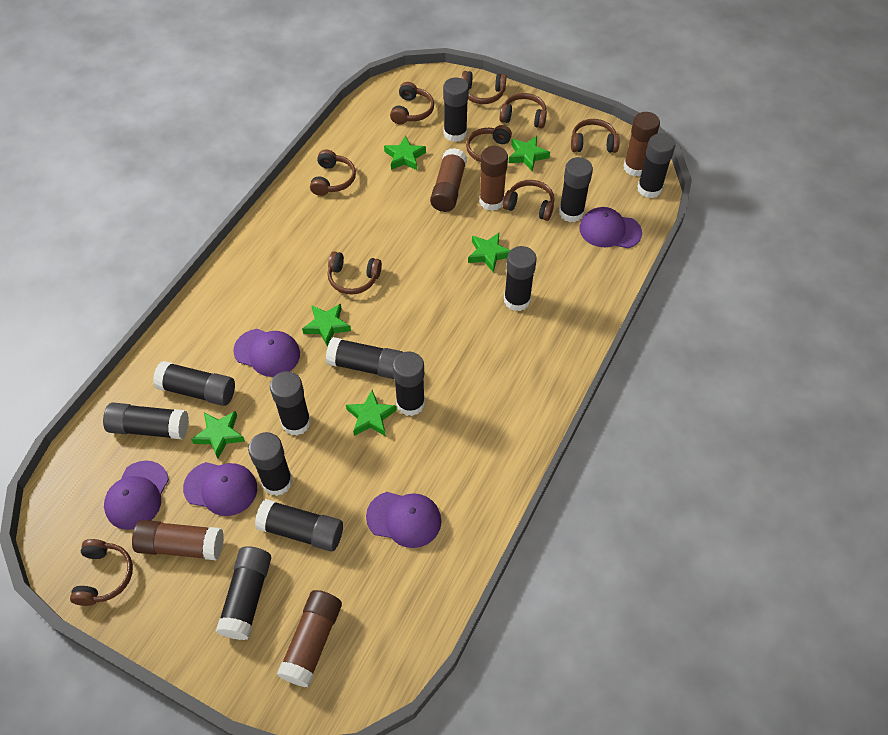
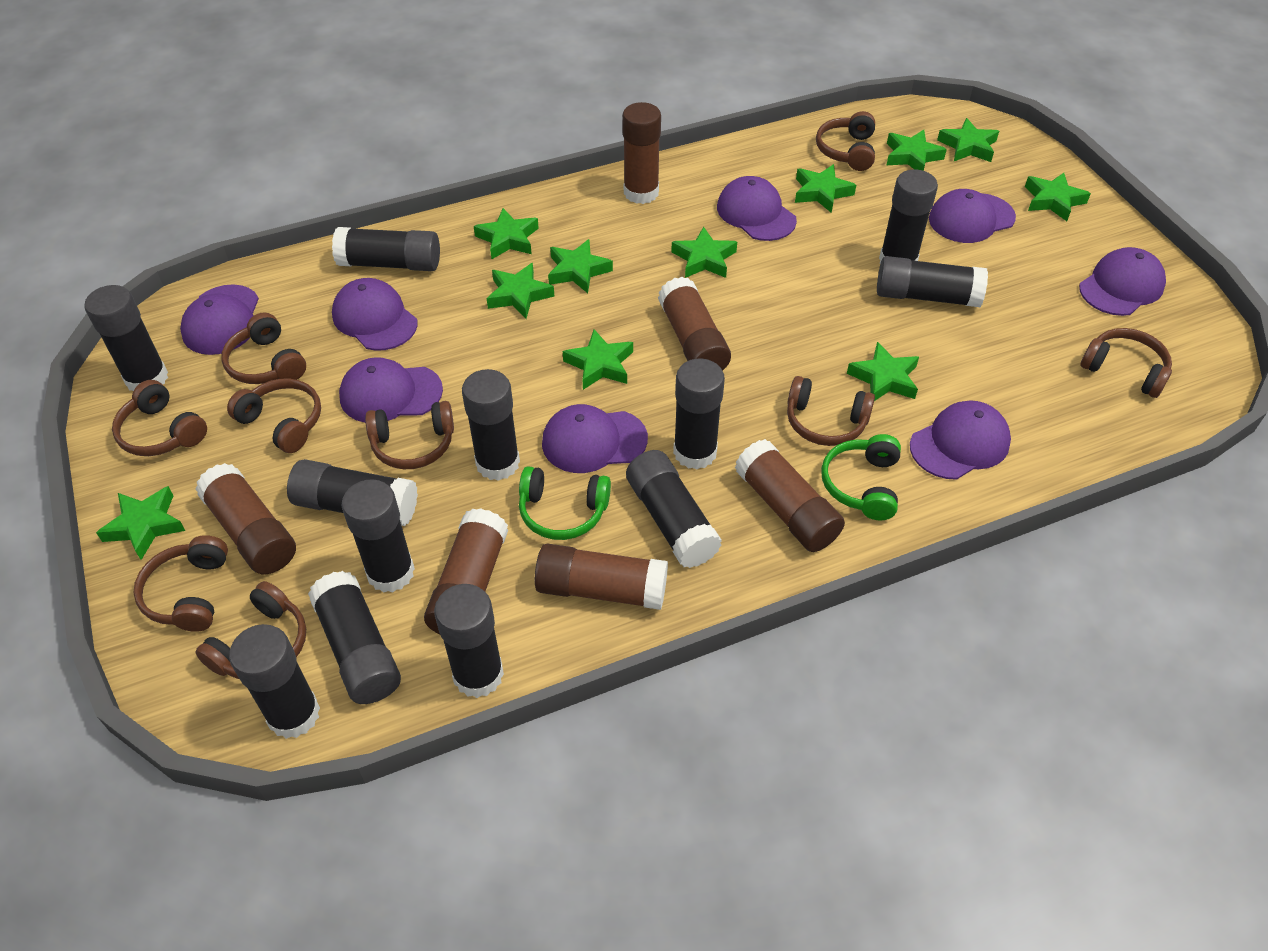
brown glue stick: 5 -> 6
green headphones: 0 -> 2
green star: 6 -> 11
purple cap: 5 -> 8

